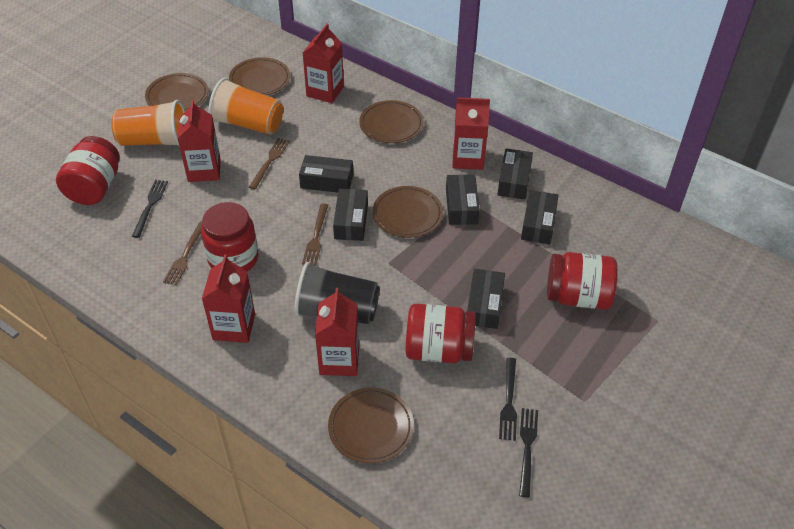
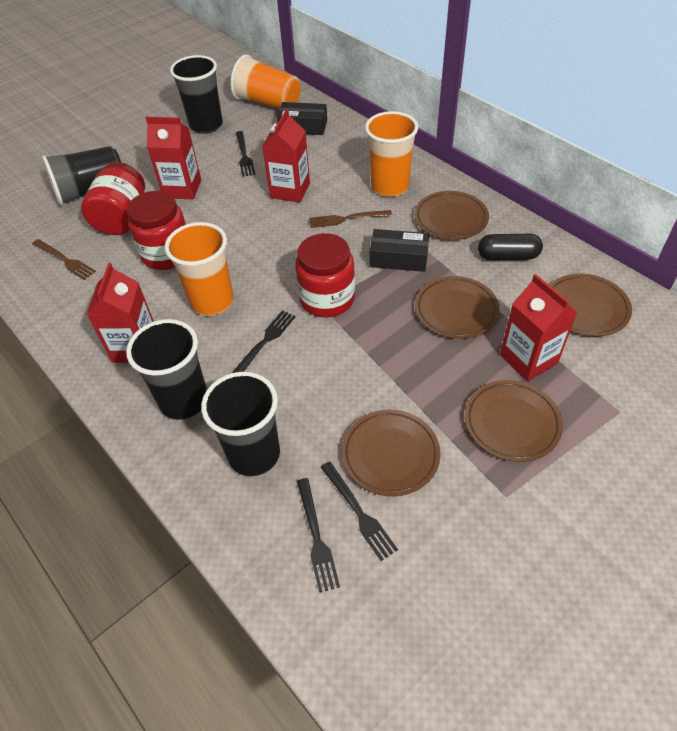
black box: 6 -> 2
black capsule: 0 -> 1
black cup: 1 -> 4
black fork: 3 -> 4
brown fork: 3 -> 2
orange cup: 2 -> 3
red carton: 5 -> 4
red jar: 4 -> 3

